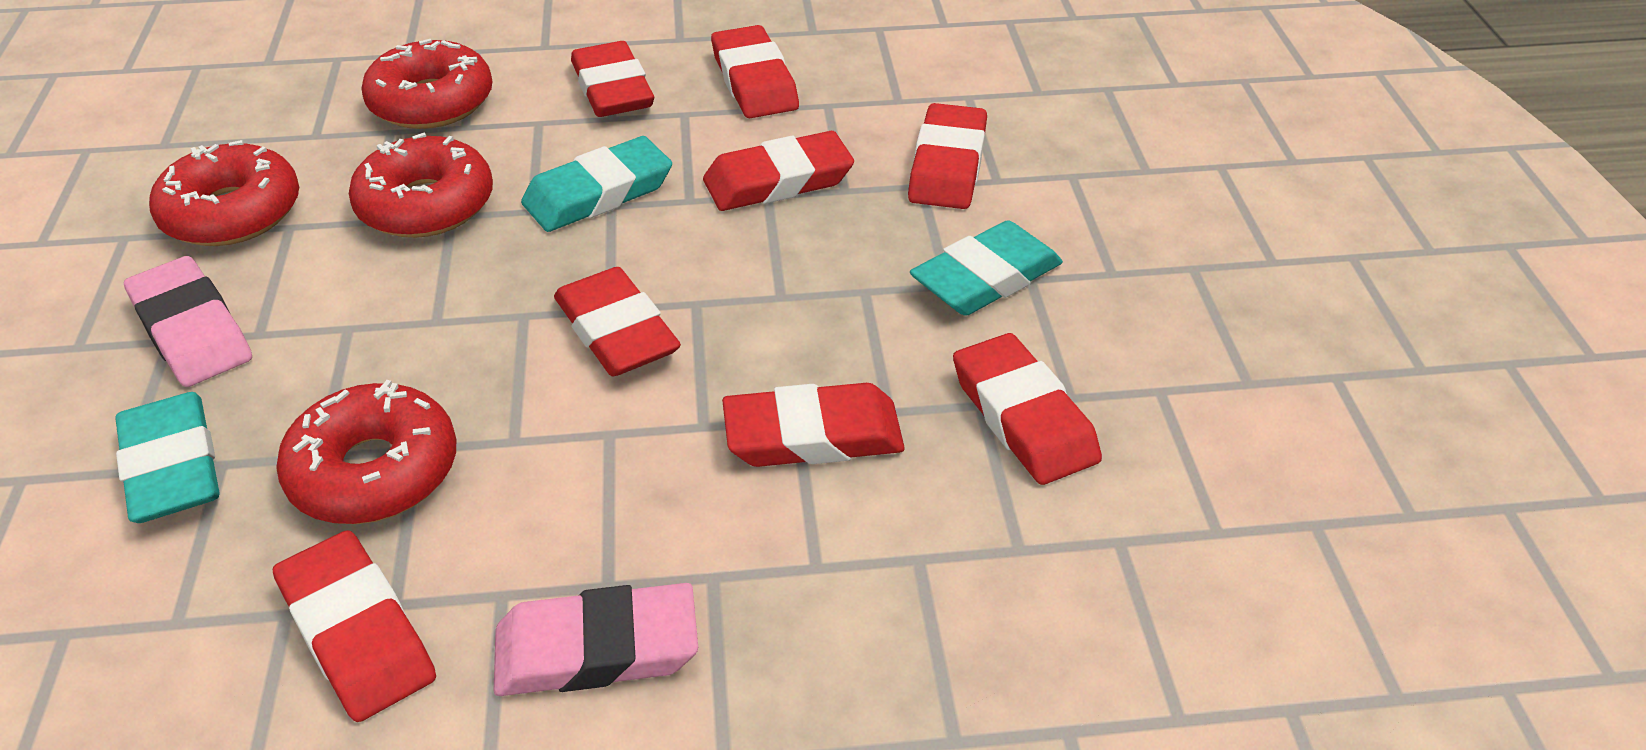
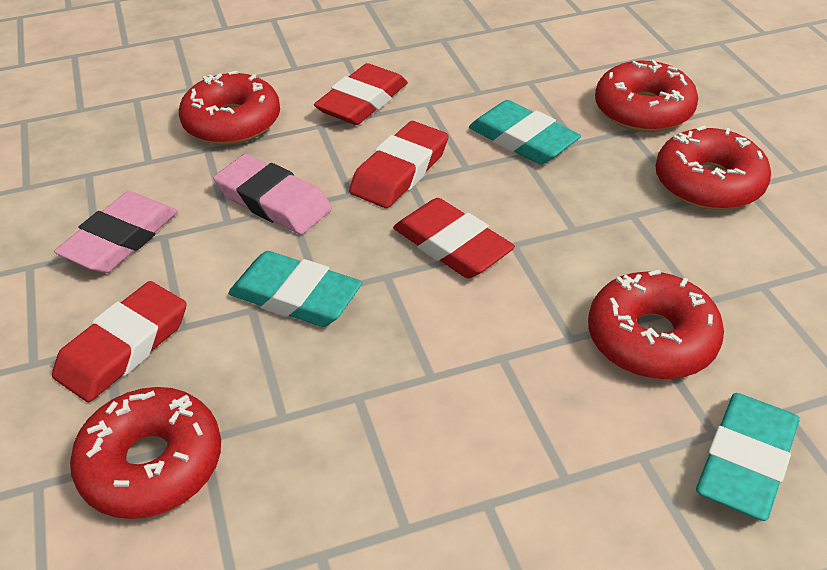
red donut: 4 -> 5
red eraser: 8 -> 4

